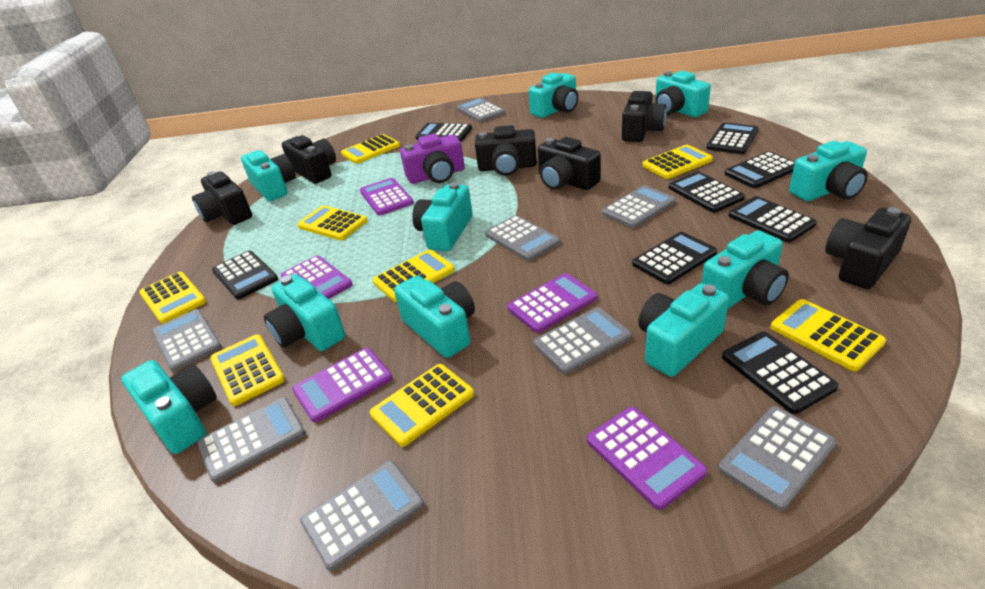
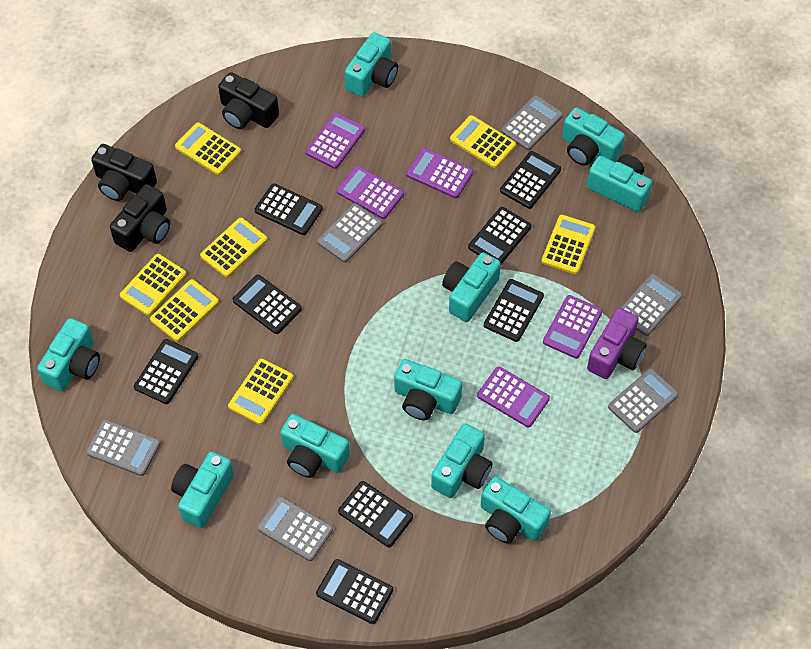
black camera: 6 -> 3
grey calculator: 8 -> 6
yellow calculator: 8 -> 7

